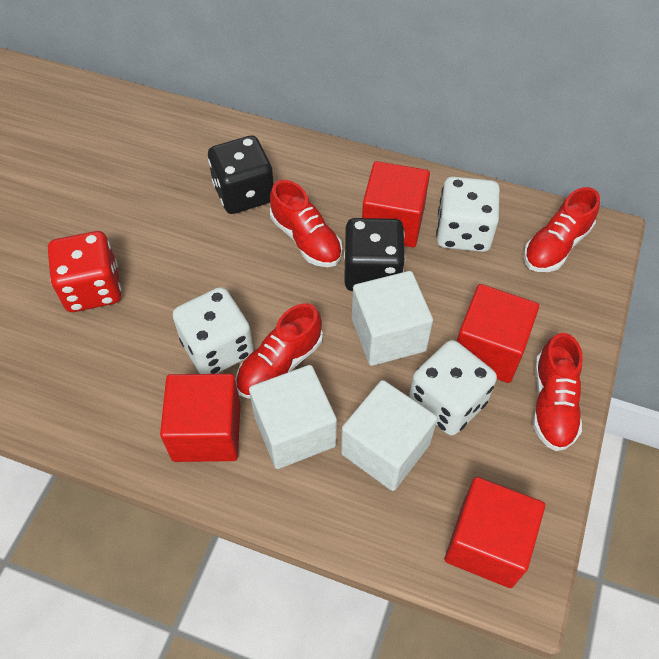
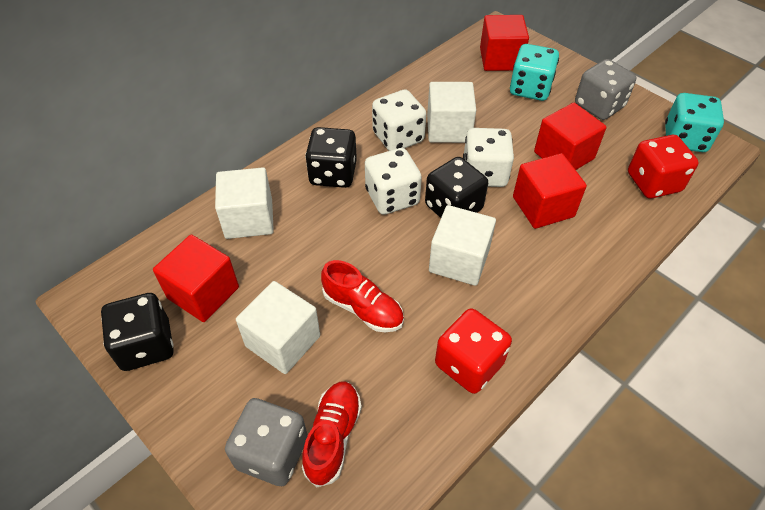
black dice: 2 -> 3
grey dice: 0 -> 2
red dice: 1 -> 2
red shoe: 4 -> 2
turquoise dice: 0 -> 2
white cube: 3 -> 4

